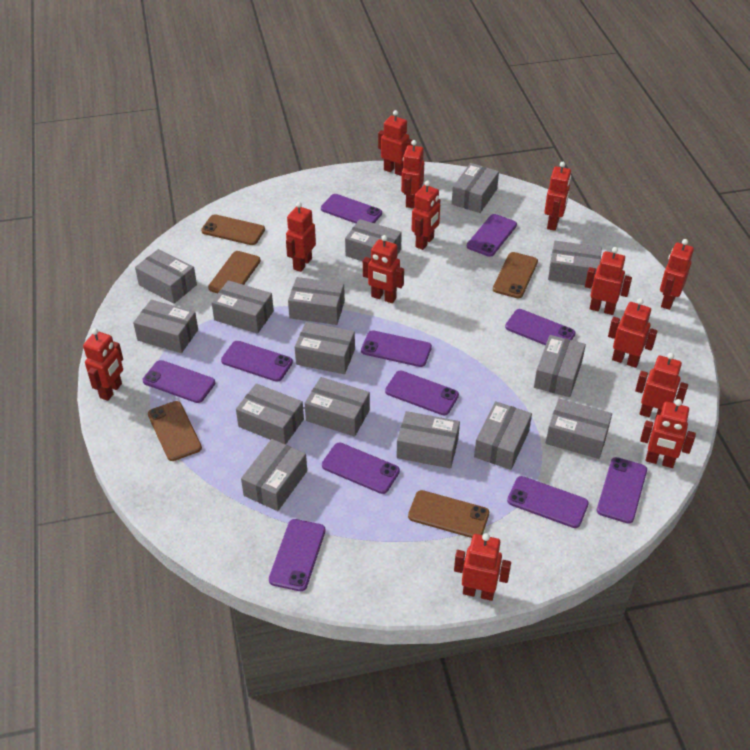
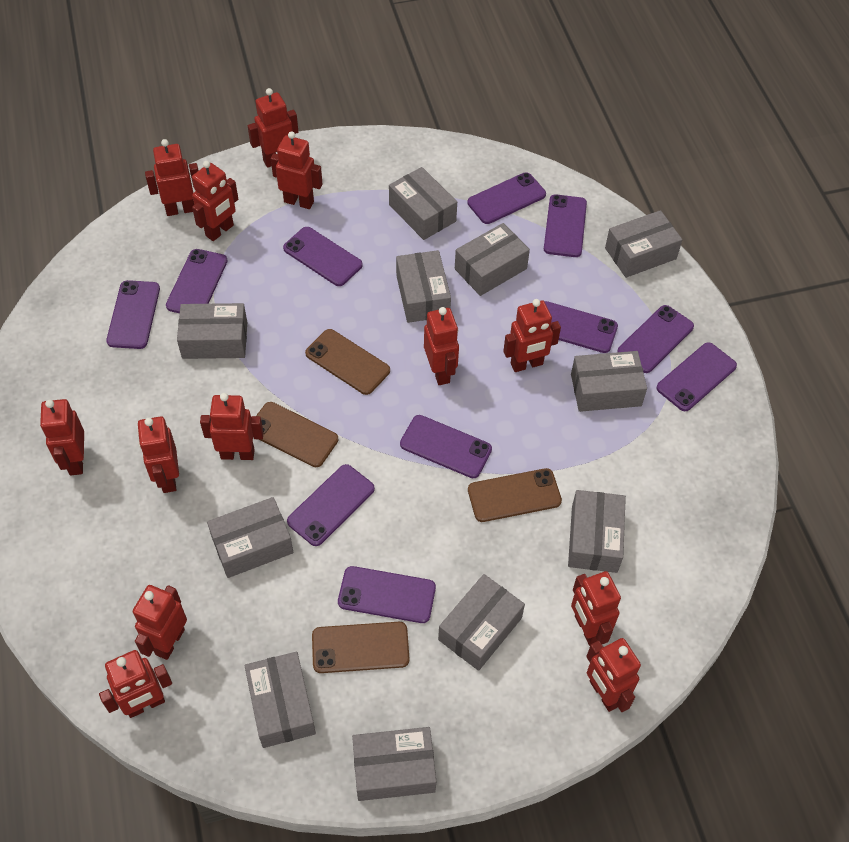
brown phone: 5 -> 4
grey box: 15 -> 11

